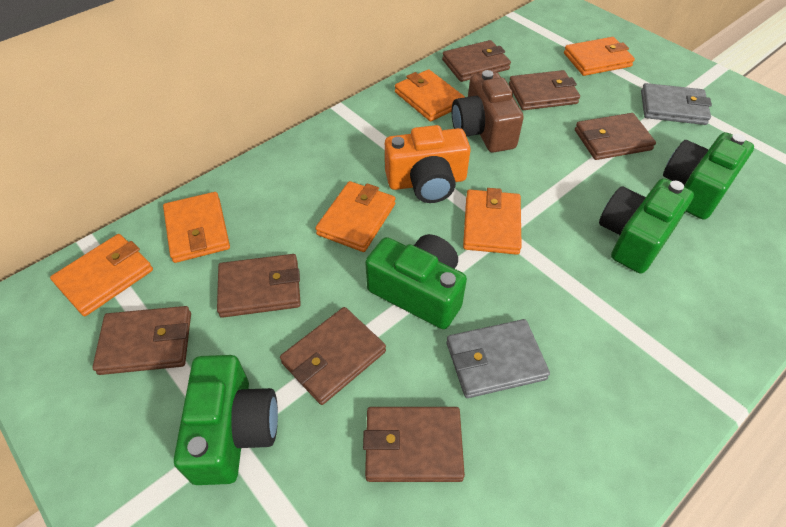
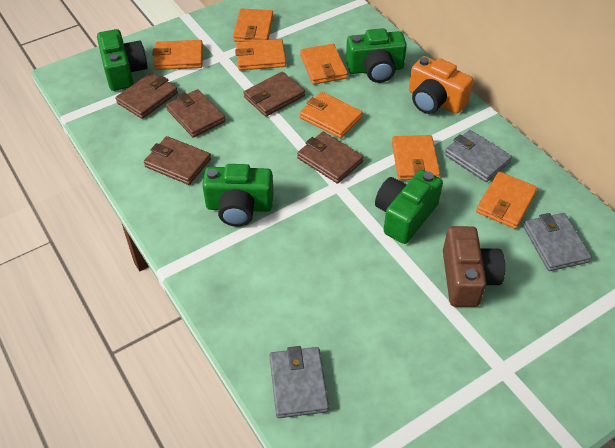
brown wallet: 7 -> 5
grey wallet: 2 -> 3
orange wallet: 6 -> 7

